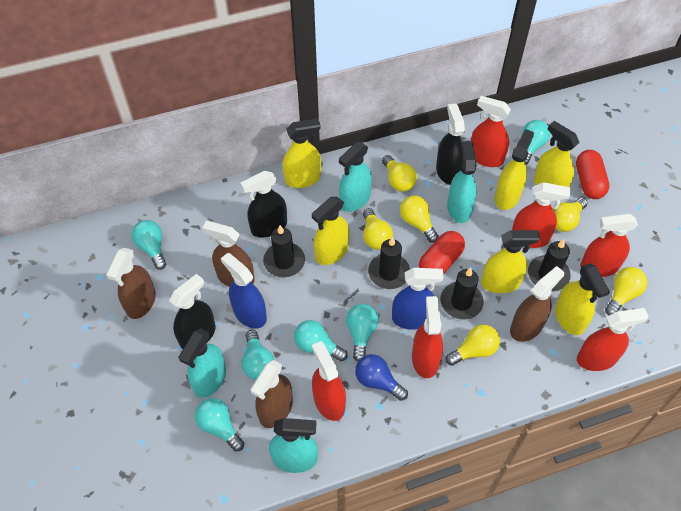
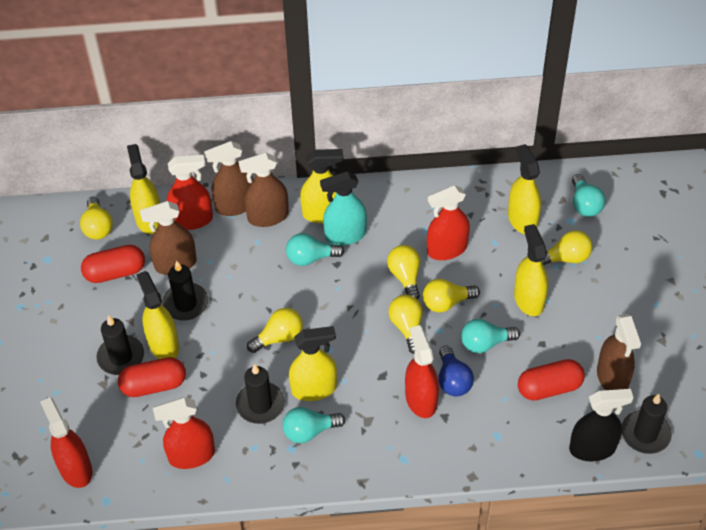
black spray bottle: 3 -> 1
blue spray bottle: 2 -> 0
red capsule: 2 -> 3
red spray bottle: 6 -> 5
turquoise light bulb: 6 -> 4
turquoise spray bottle: 4 -> 1

